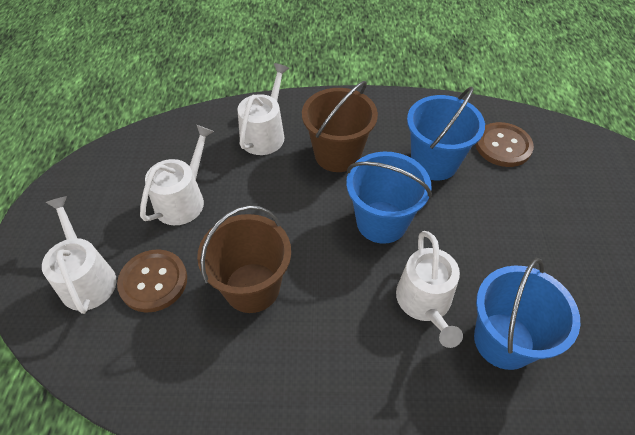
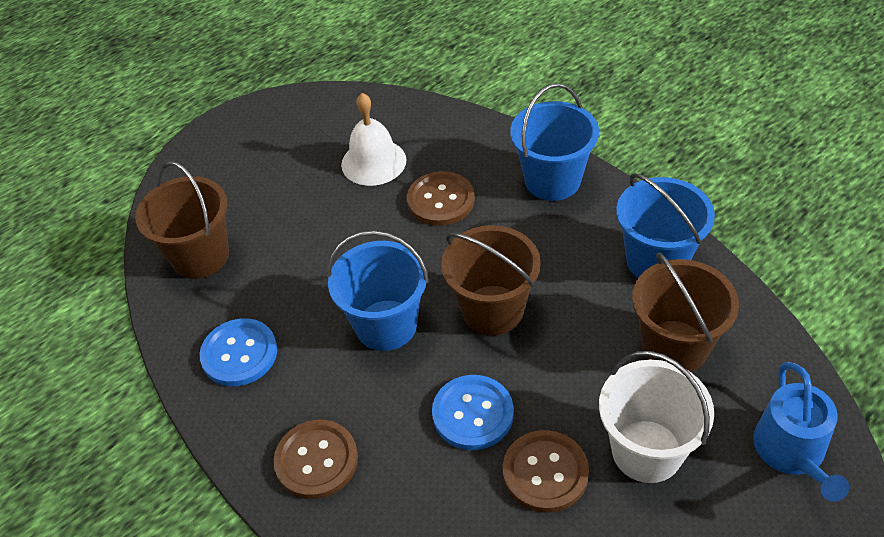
blue button: 0 -> 2
blue watering can: 0 -> 1
brown bucket: 2 -> 3
brown button: 2 -> 3
white bell: 0 -> 1
white bucket: 0 -> 1
white watering can: 4 -> 0

